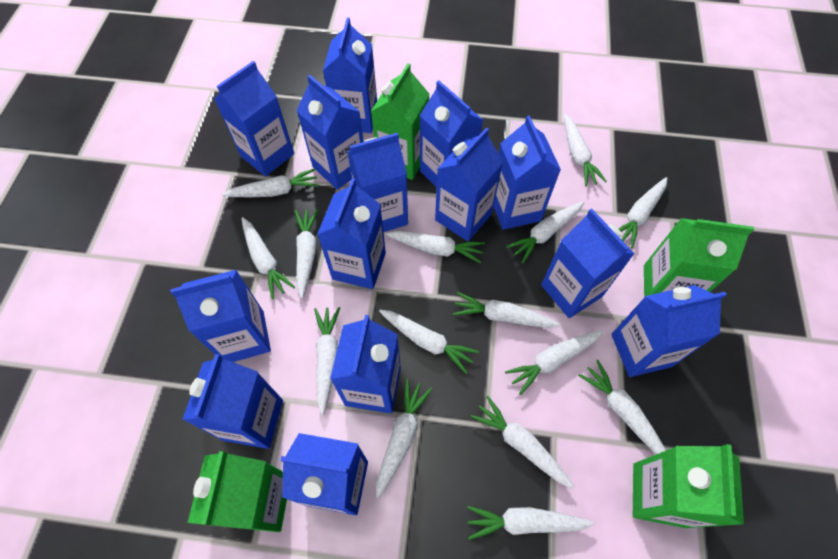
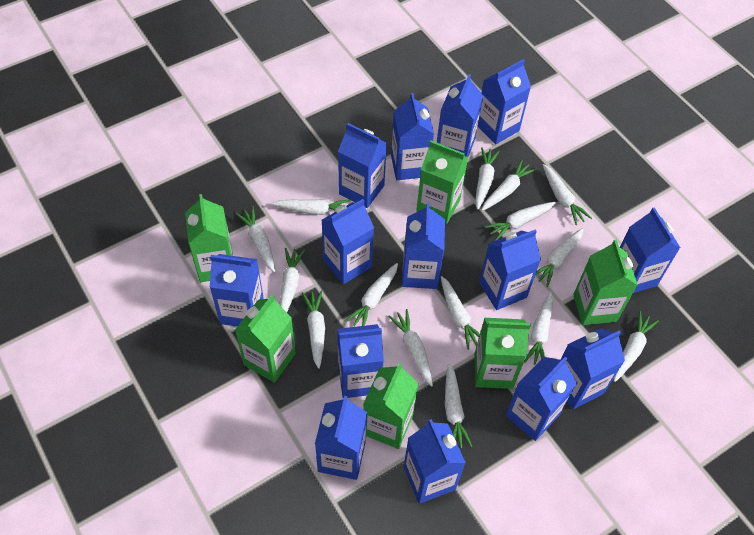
green carton: 4 -> 6

